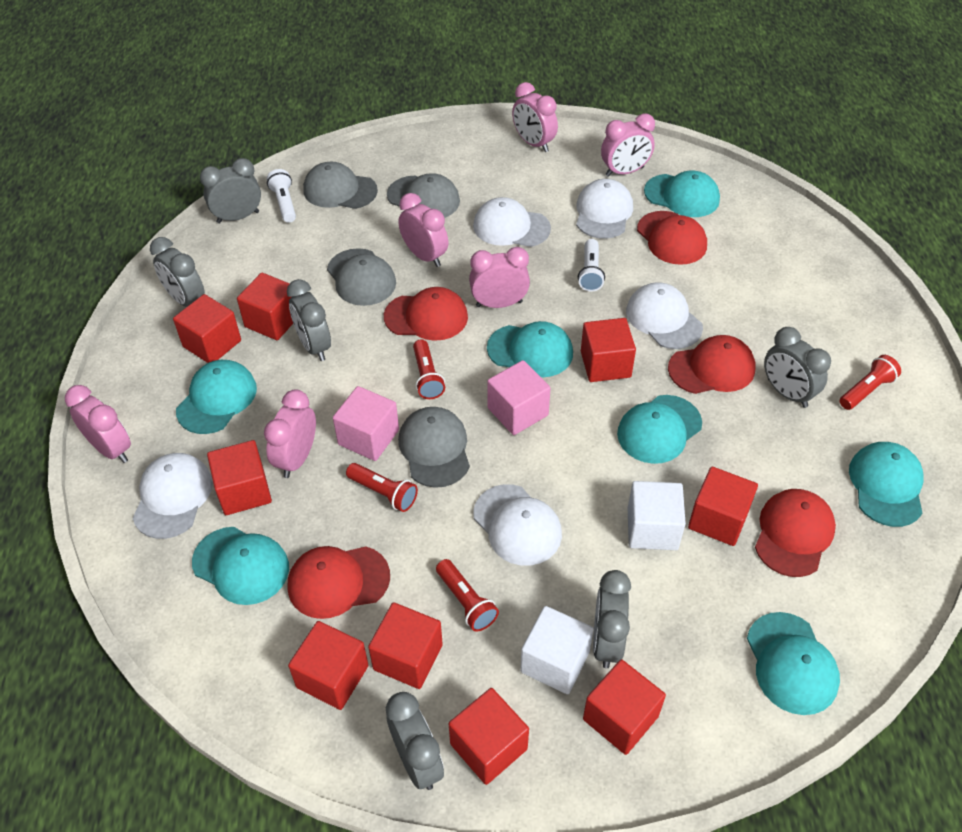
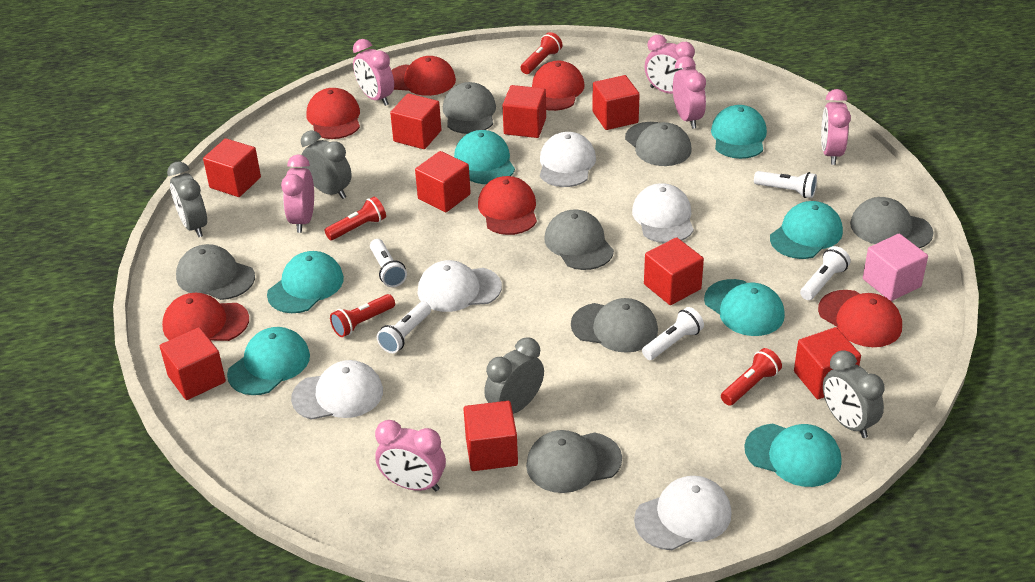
grey cap: 4 -> 7
grey clock: 6 -> 4
pink cube: 2 -> 1
red cap: 5 -> 6
white cube: 2 -> 0
white flashlight: 2 -> 5

